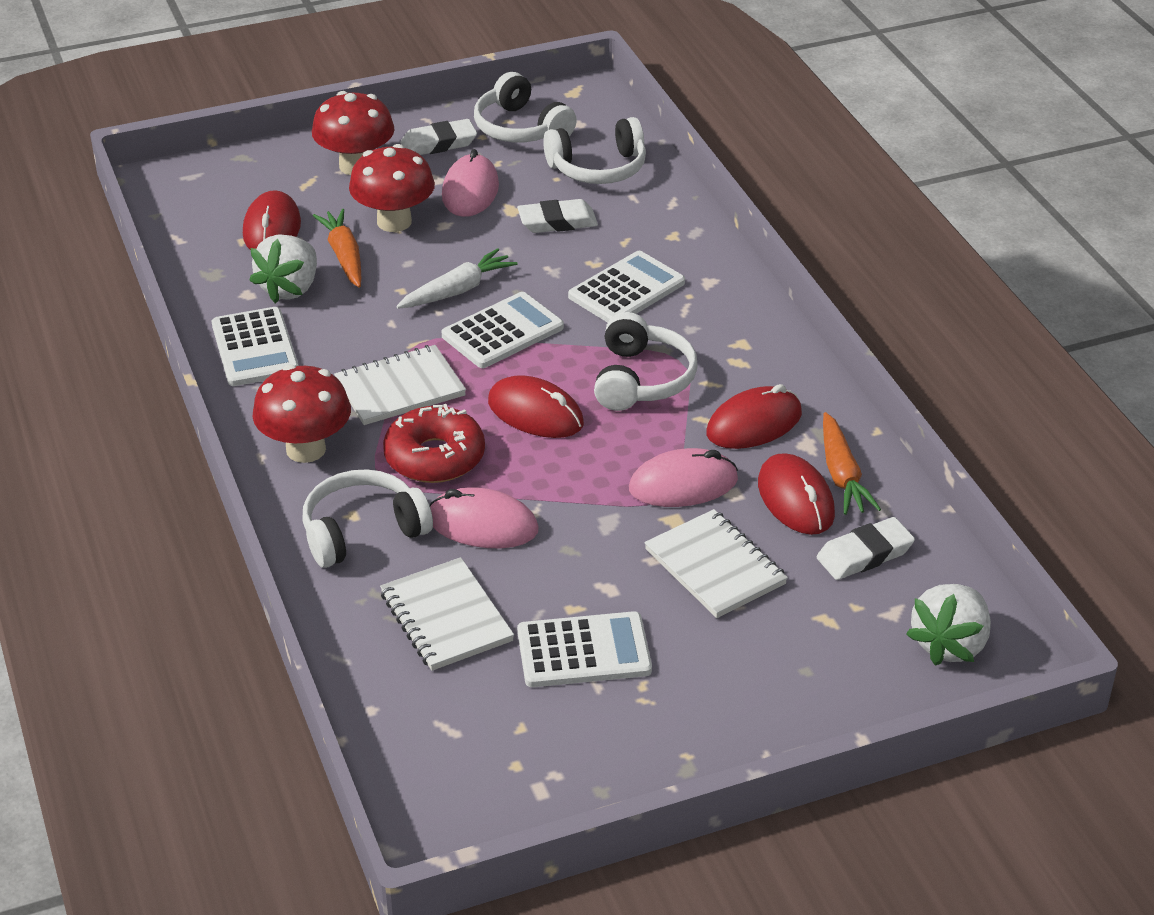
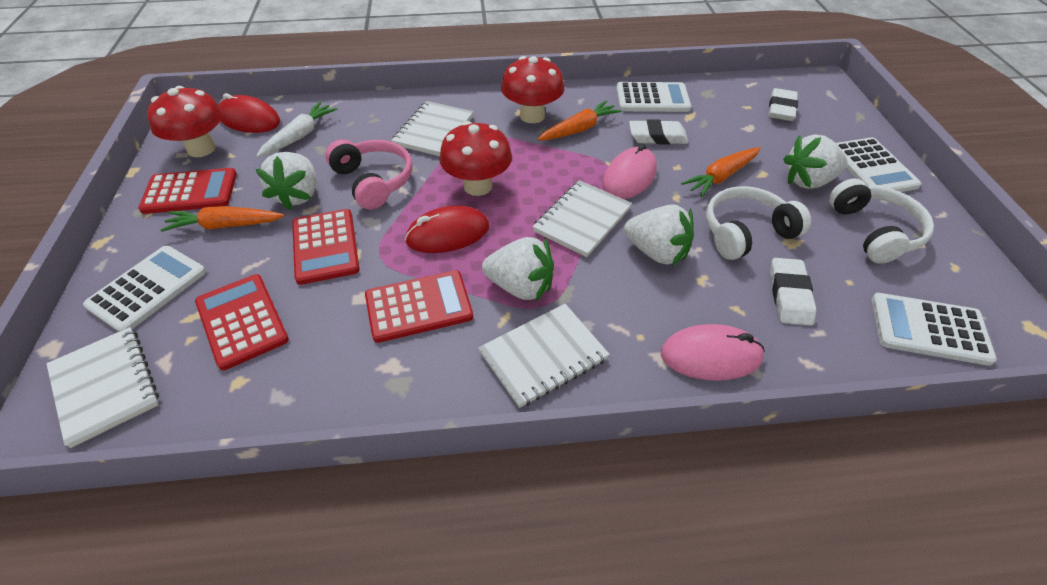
orange carrot: 2 -> 3
pink headphones: 0 -> 1
pink mouse: 3 -> 2
red calculator: 0 -> 4
red donut: 1 -> 0
red mouse: 4 -> 2
white headphones: 4 -> 2
white notebook: 3 -> 4
white strawberry: 2 -> 4

